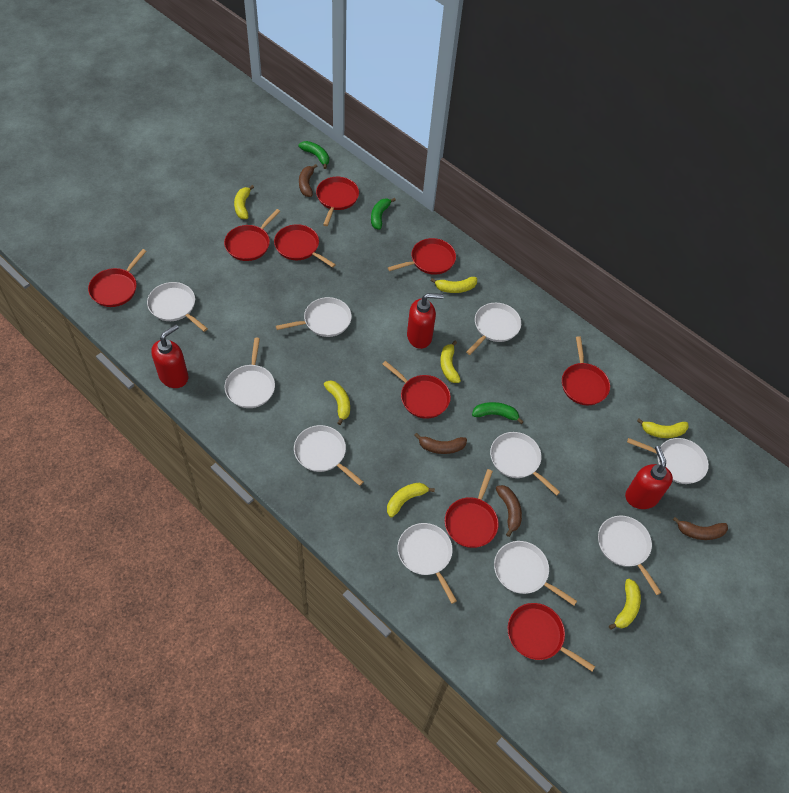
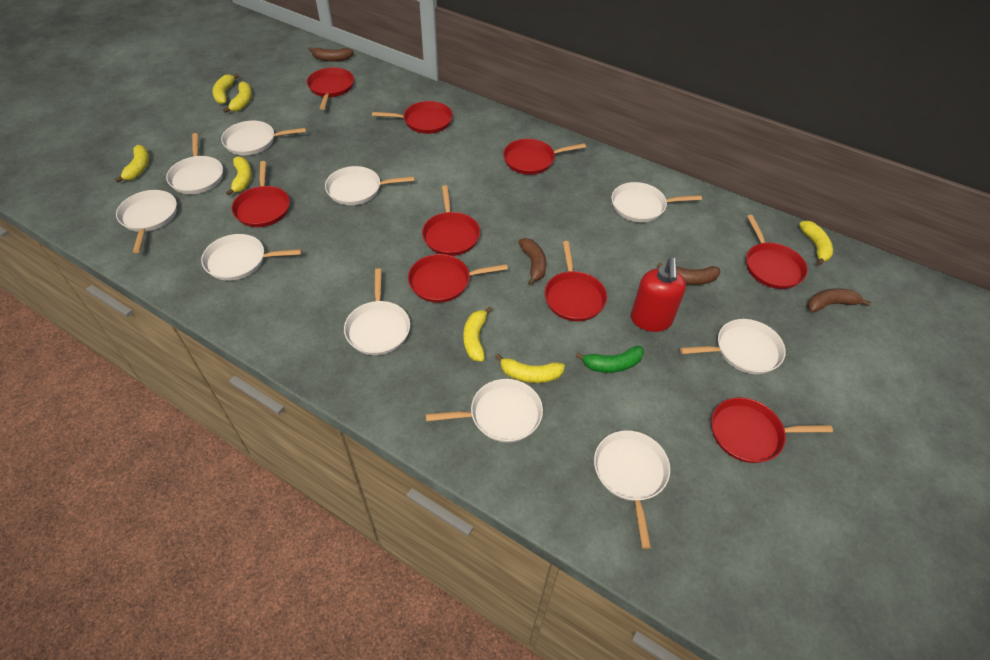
green banana: 3 -> 1
red soap dispenser: 3 -> 1

